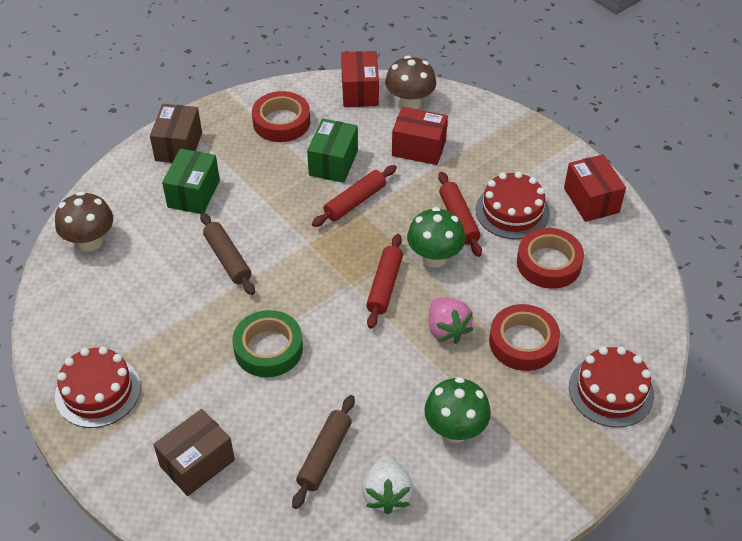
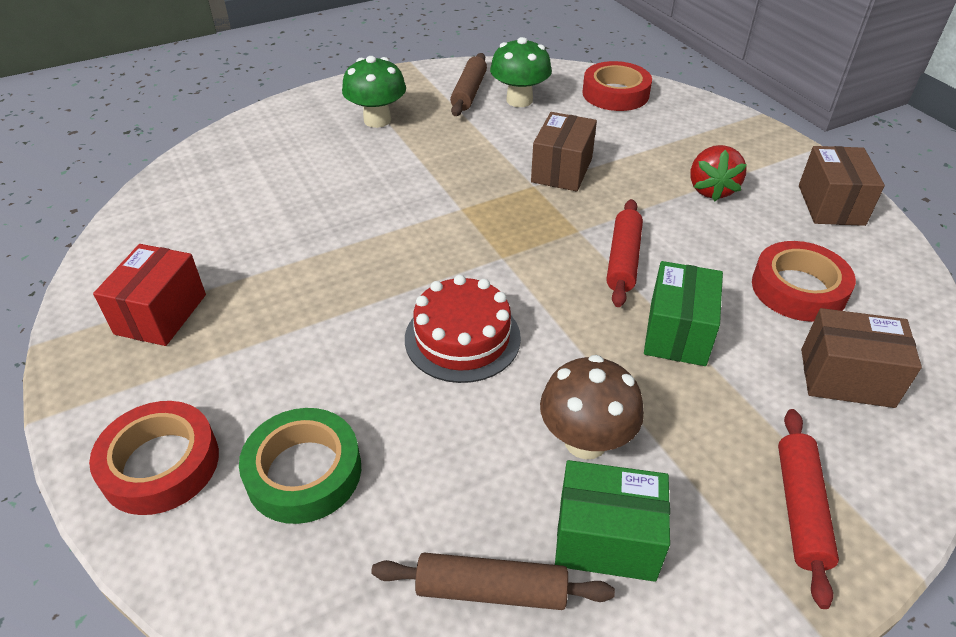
brown box: 2 -> 3
brown mushroom: 2 -> 1
pink strawberry: 1 -> 0
red box: 3 -> 1
red cake: 3 -> 1
red rolling pin: 3 -> 2
red strawberry: 0 -> 1
white strawberry: 1 -> 0

